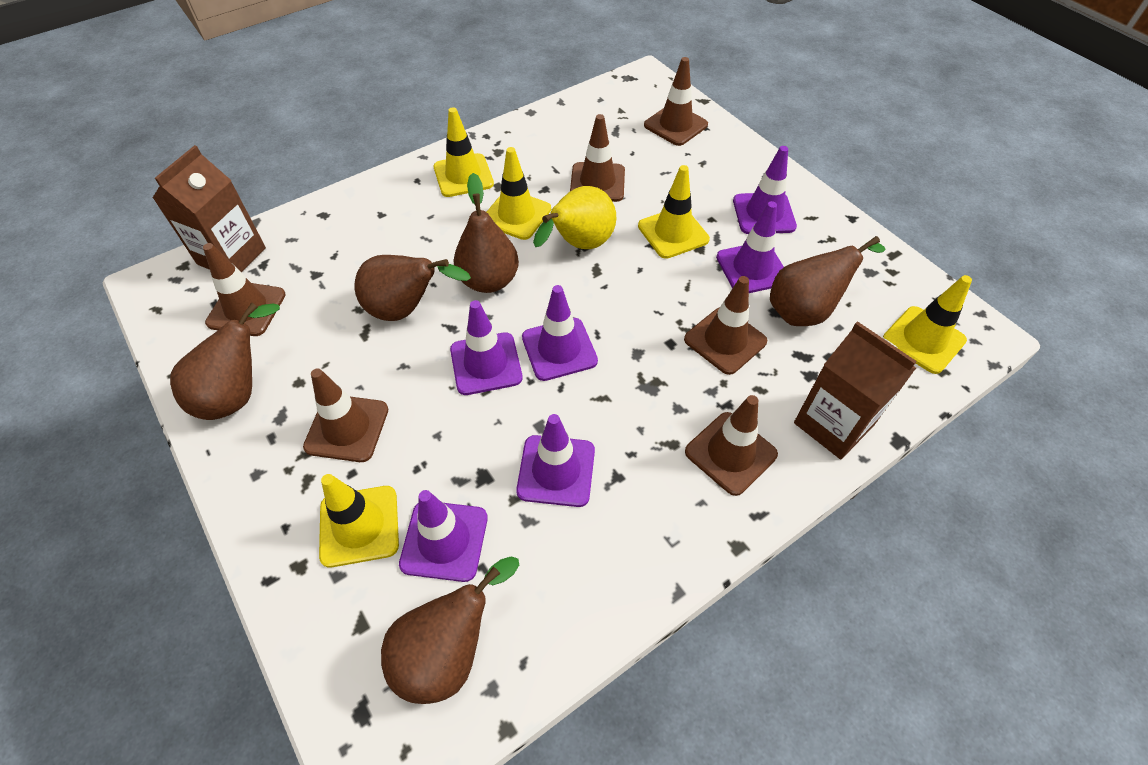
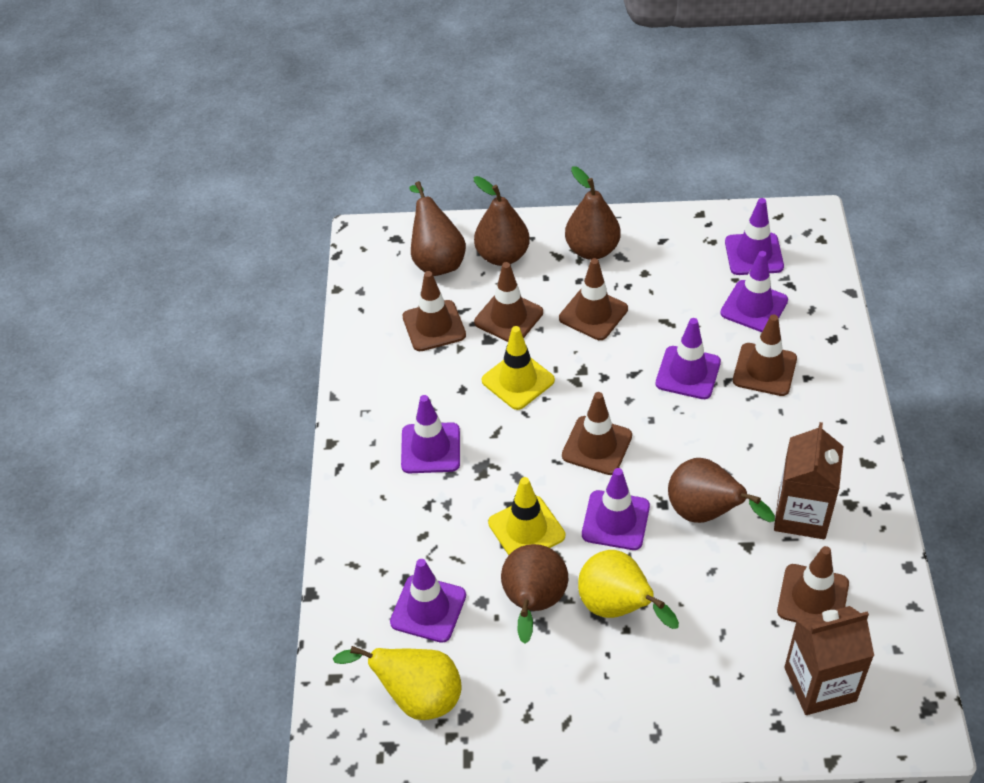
yellow pear: 1 -> 2
yellow traffic cone: 5 -> 2

